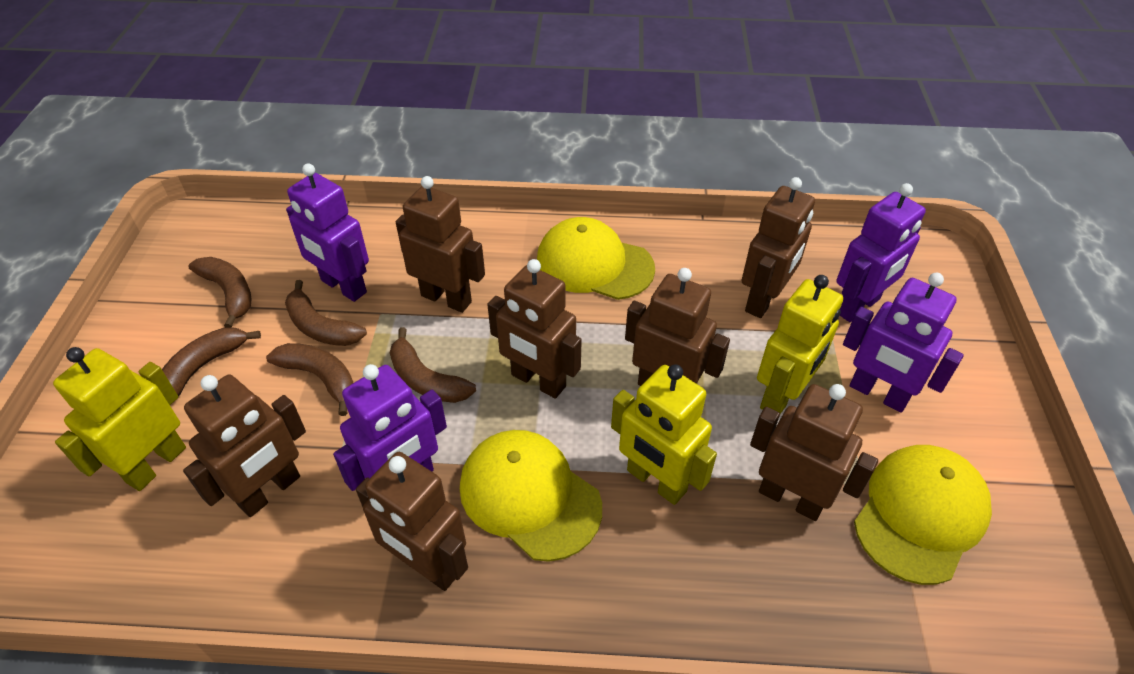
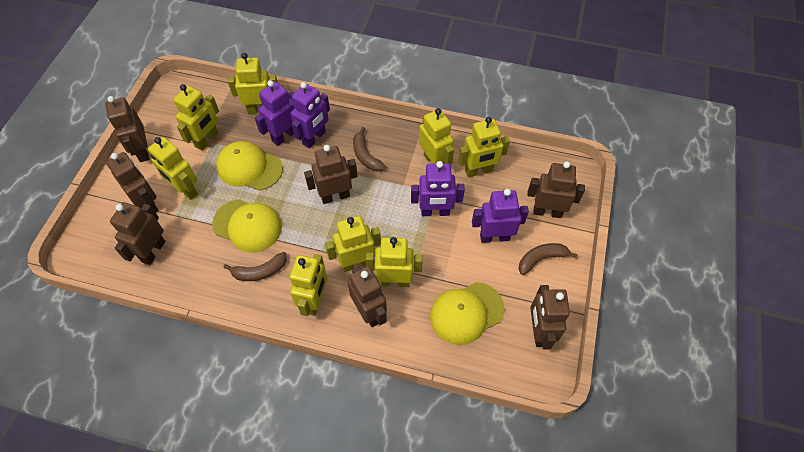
brown banana: 5 -> 3
yellow robot: 3 -> 8

